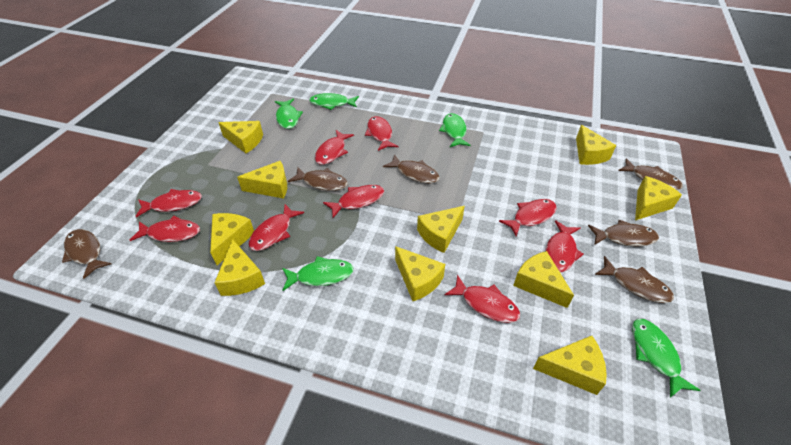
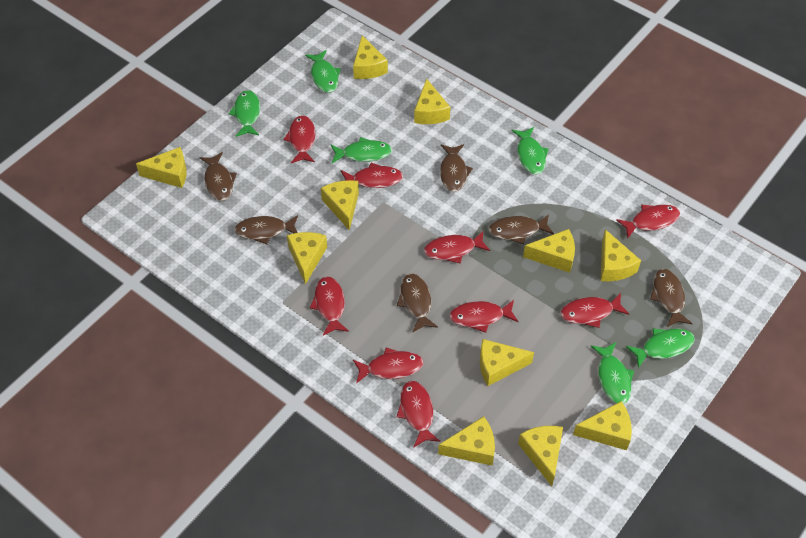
green fish: 5 -> 6
yellow cheese: 10 -> 11

